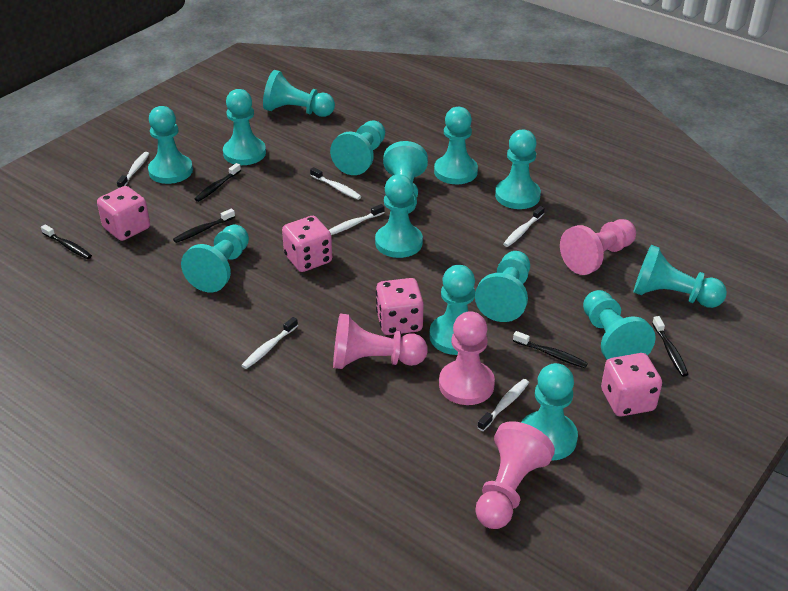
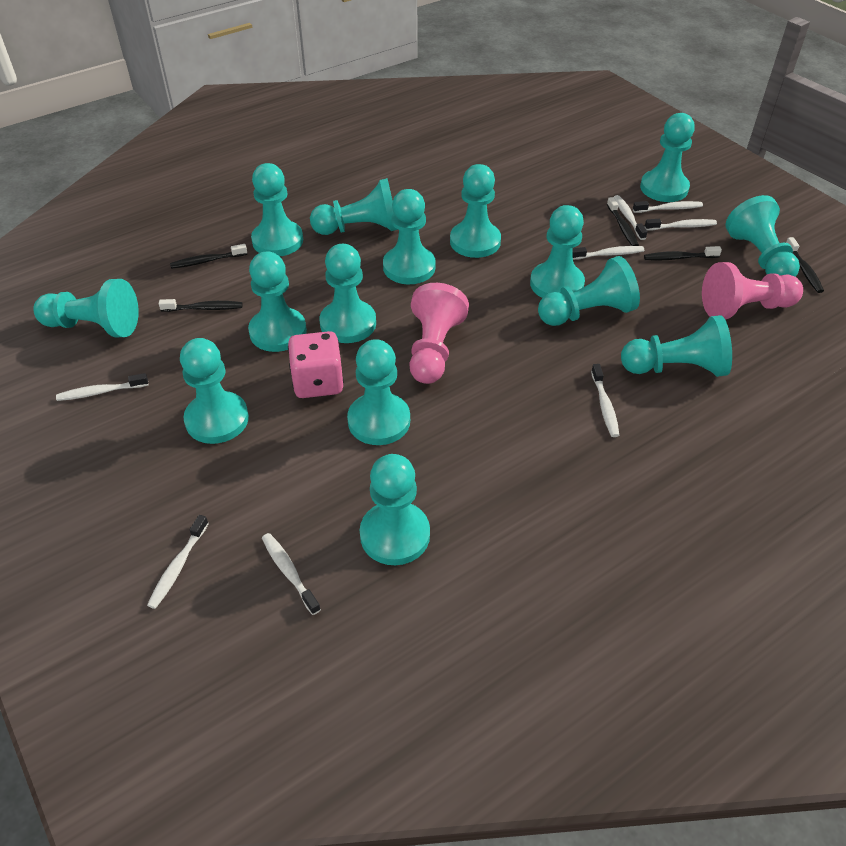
pink dice: 4 -> 1
pink pawn: 4 -> 2
turquoise pawn: 14 -> 15
white toothbrush: 6 -> 8

